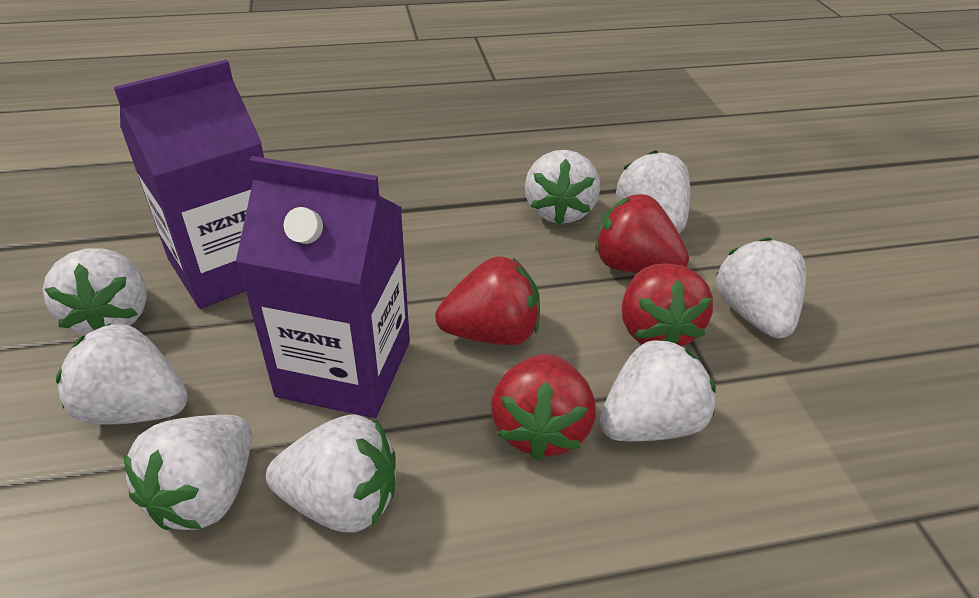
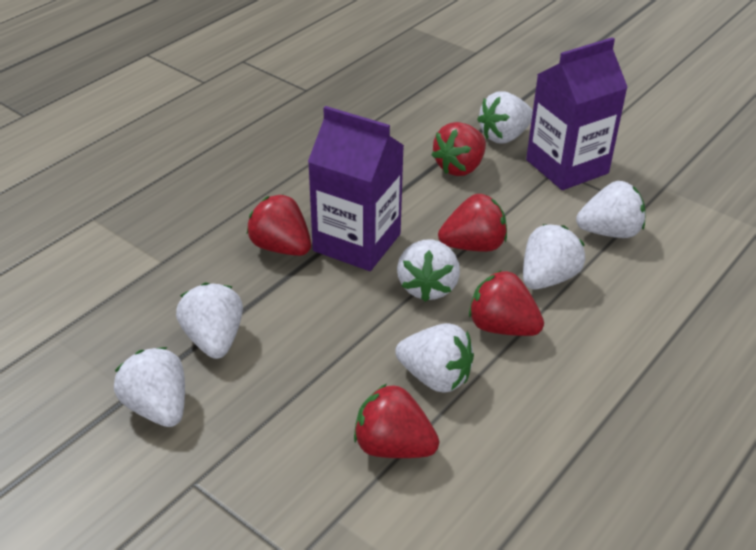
red strawberry: 4 -> 5
white strawberry: 8 -> 7

